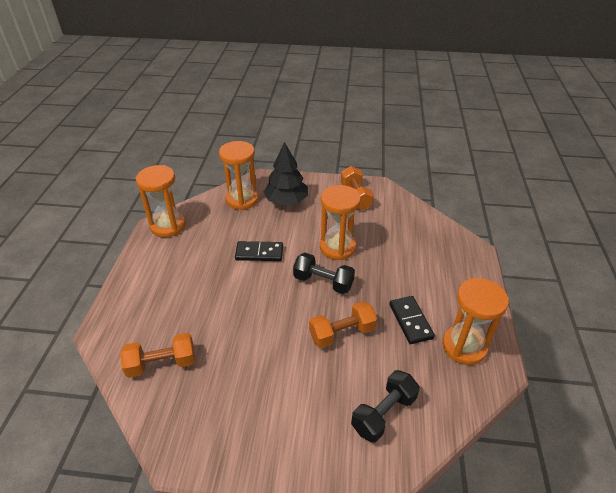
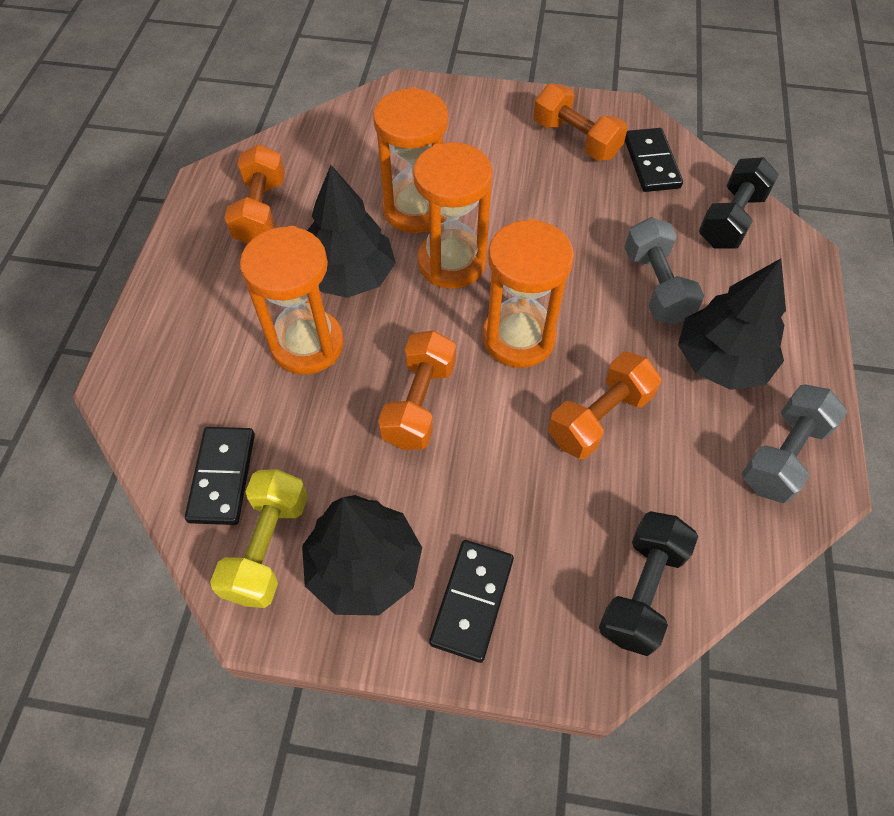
black domino: 2 -> 3
black tree: 1 -> 3
grey dumbbell: 0 -> 2
orange dumbbell: 3 -> 4
yellow dumbbell: 0 -> 1

